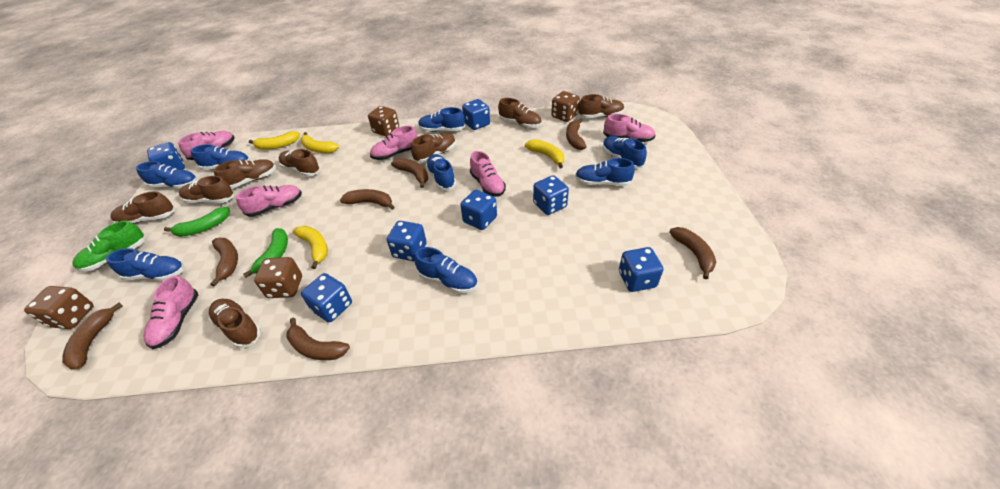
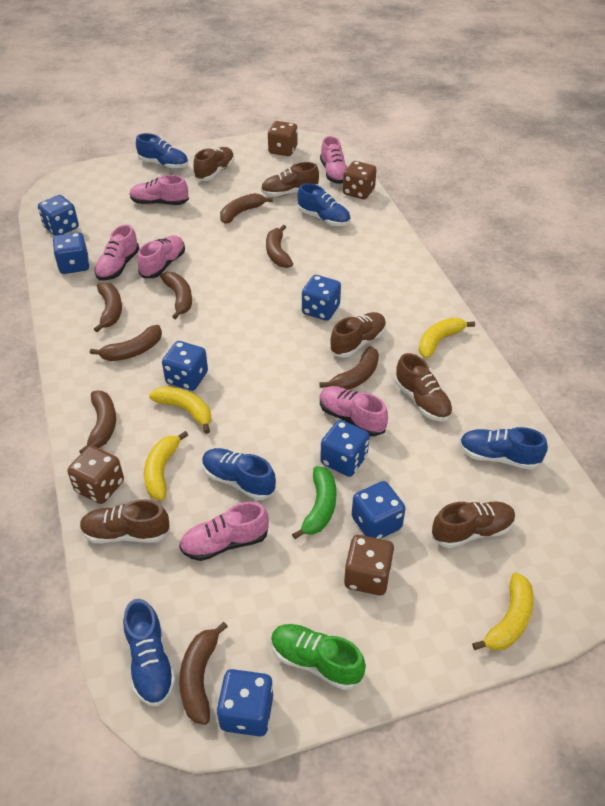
blue shoe: 8 -> 5
brown banana: 7 -> 8
brown shoe: 8 -> 6
green banana: 2 -> 1

